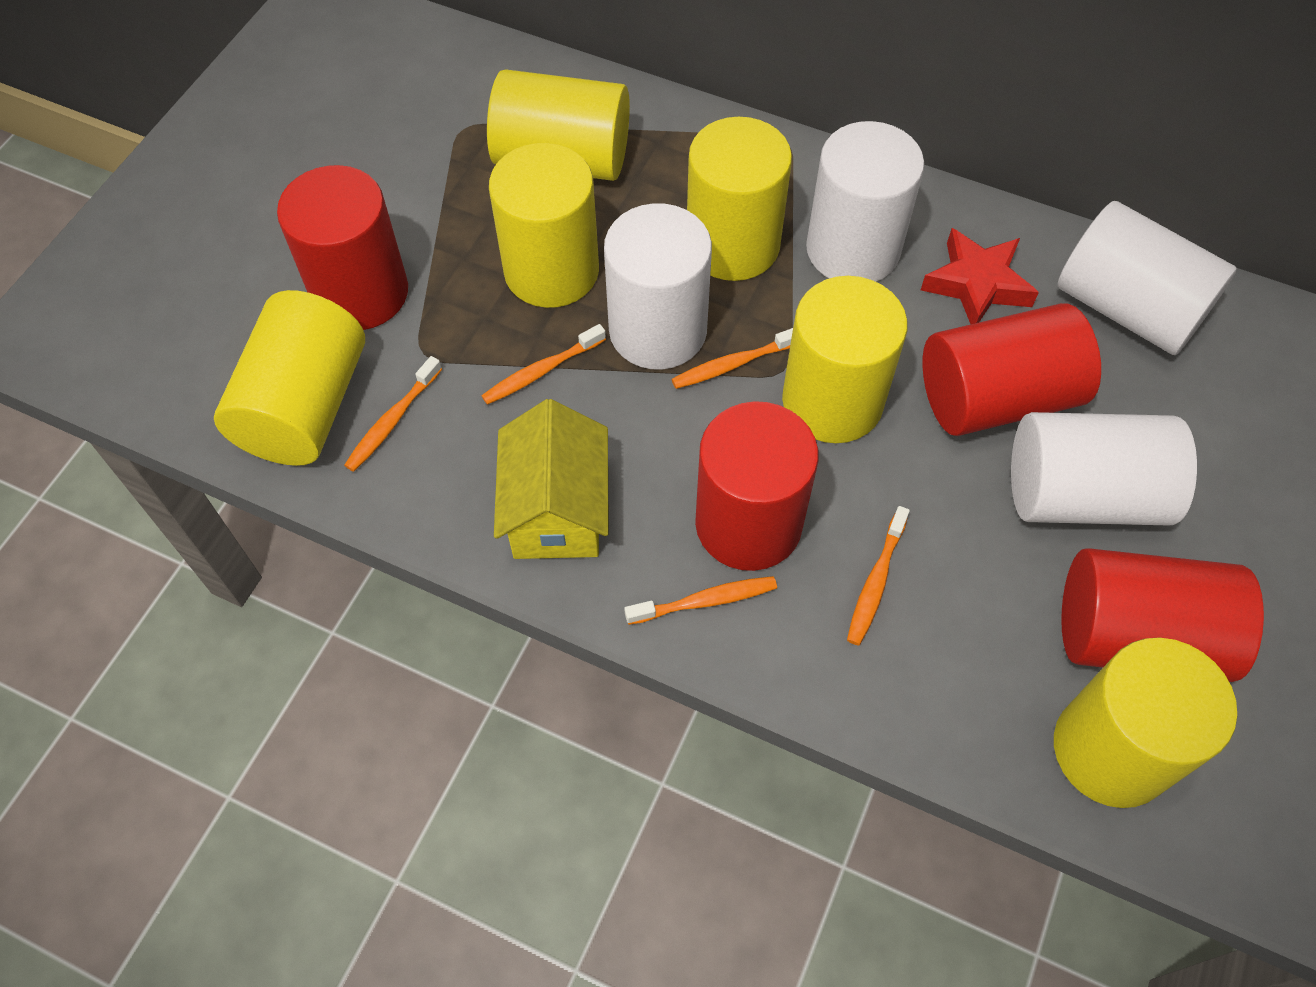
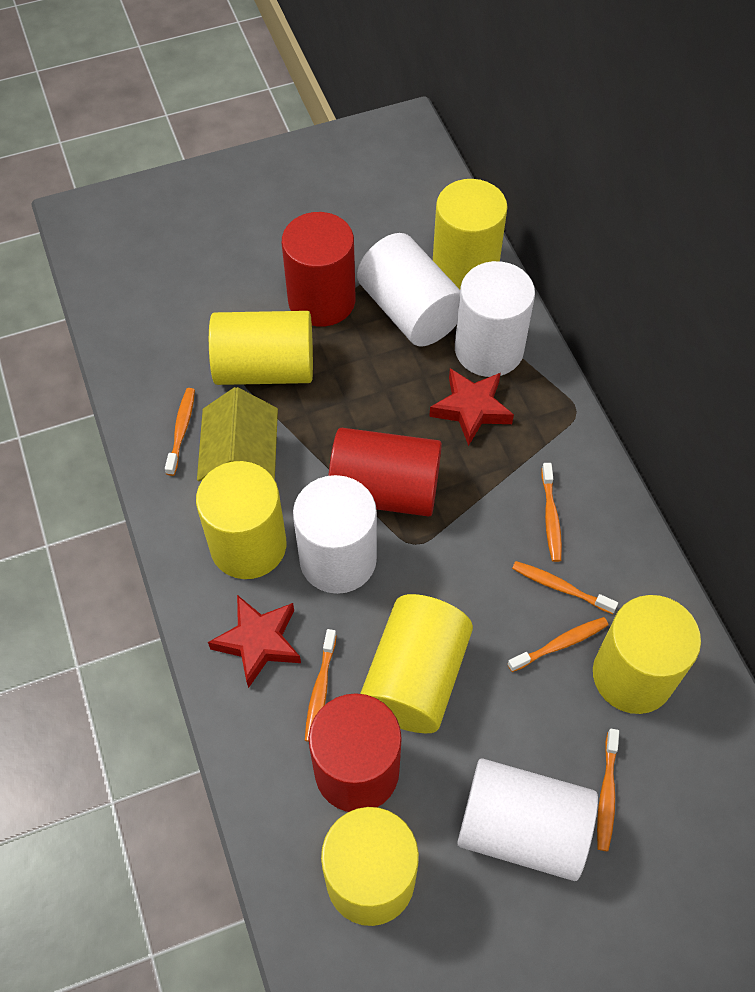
orange toothbrush: 5 -> 6
red cylinder: 4 -> 3
red star: 1 -> 2

